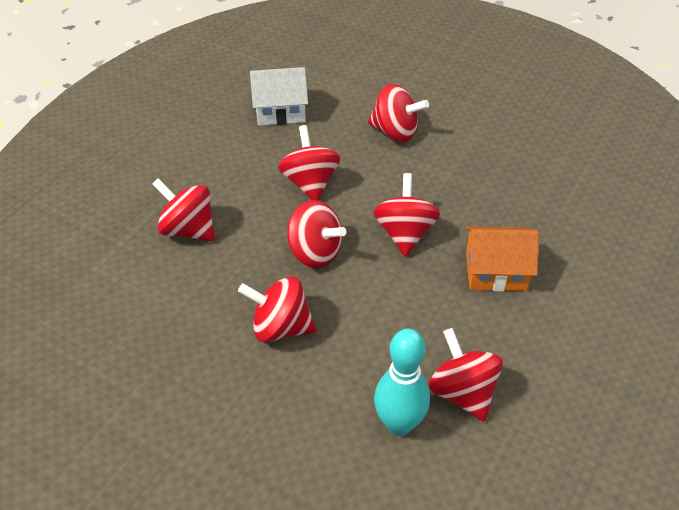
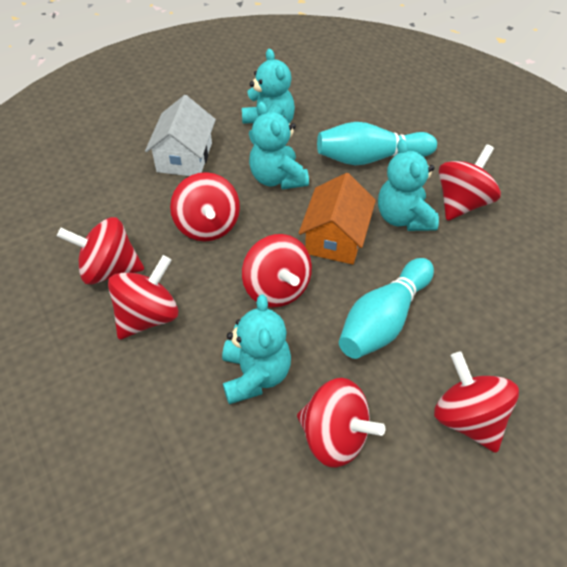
turquoise bowling pin: 1 -> 2
turquoise teddy bear: 0 -> 4

